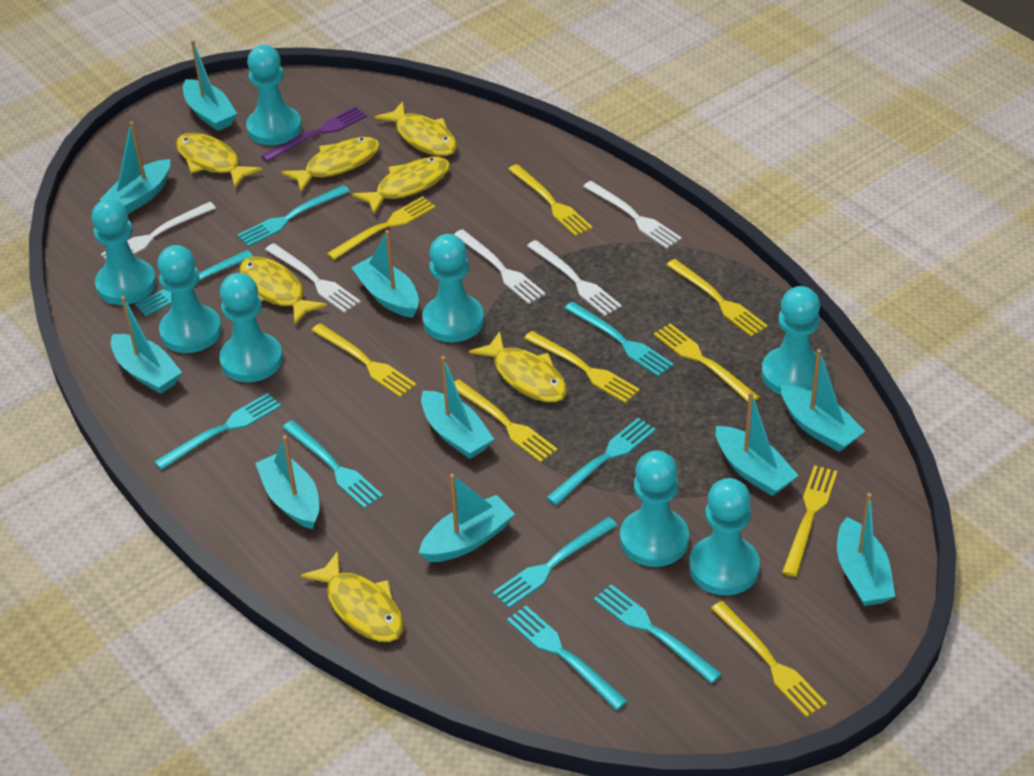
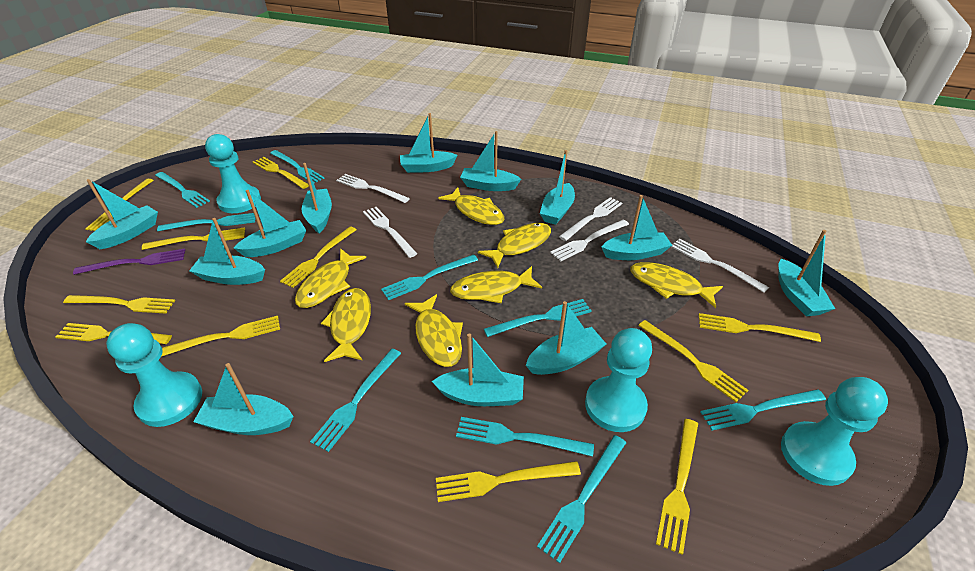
turquoise boat: 10 -> 12
turquoise pawn: 8 -> 4
yellow fork: 9 -> 11

